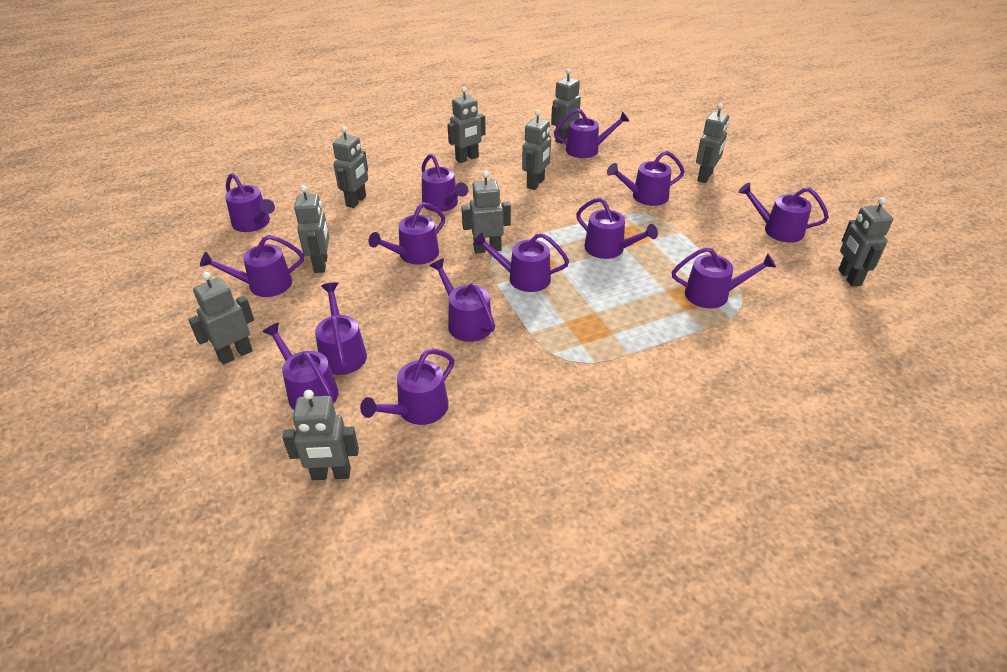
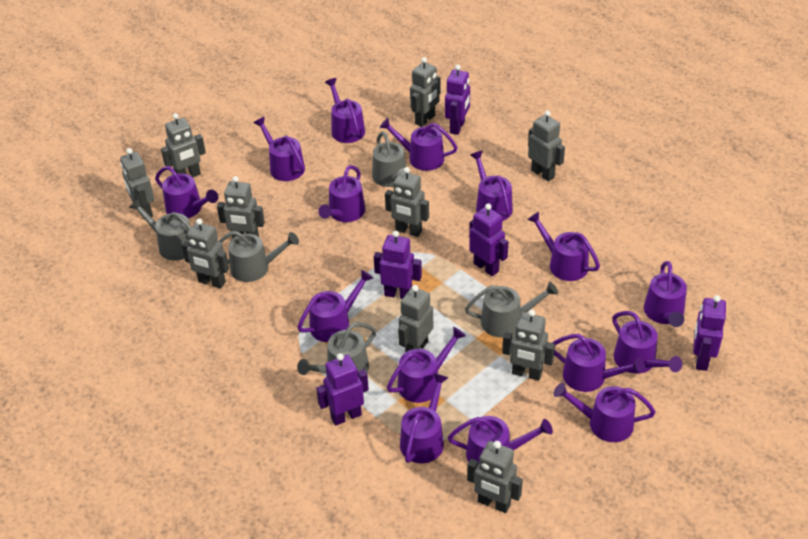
grey watering can: 0 -> 5
purple robot: 0 -> 5
purple watering can: 14 -> 15

